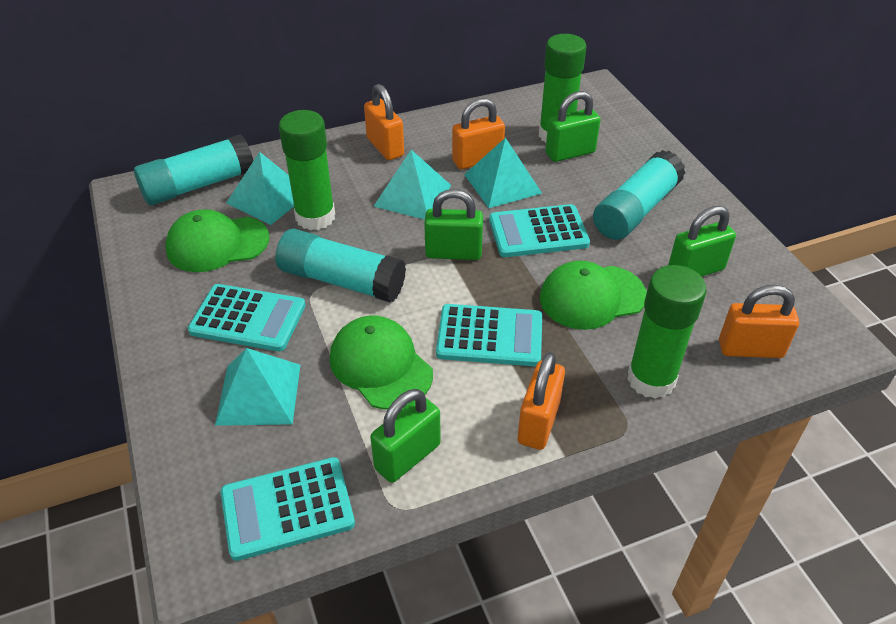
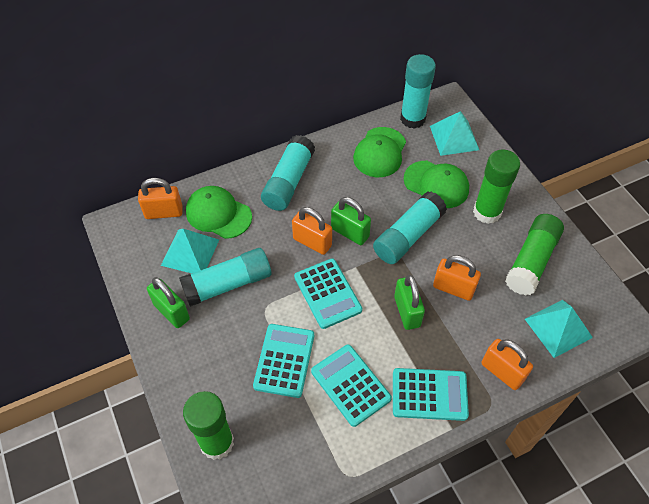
green padlock: 4 -> 3
turquoise glue stick: 3 -> 4
turquoise pyramid: 4 -> 3

